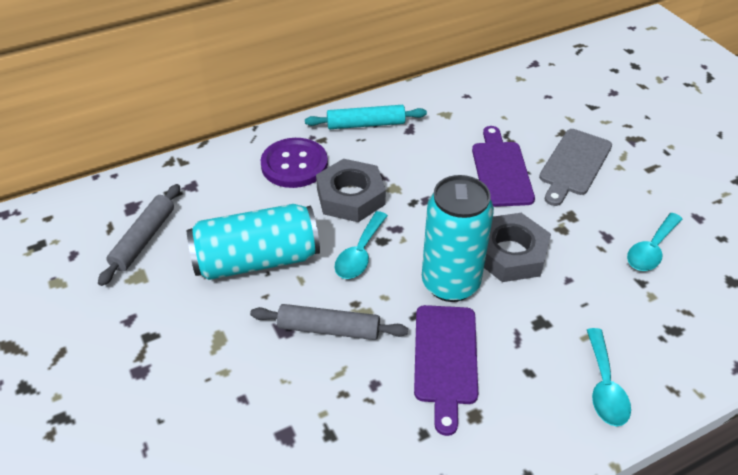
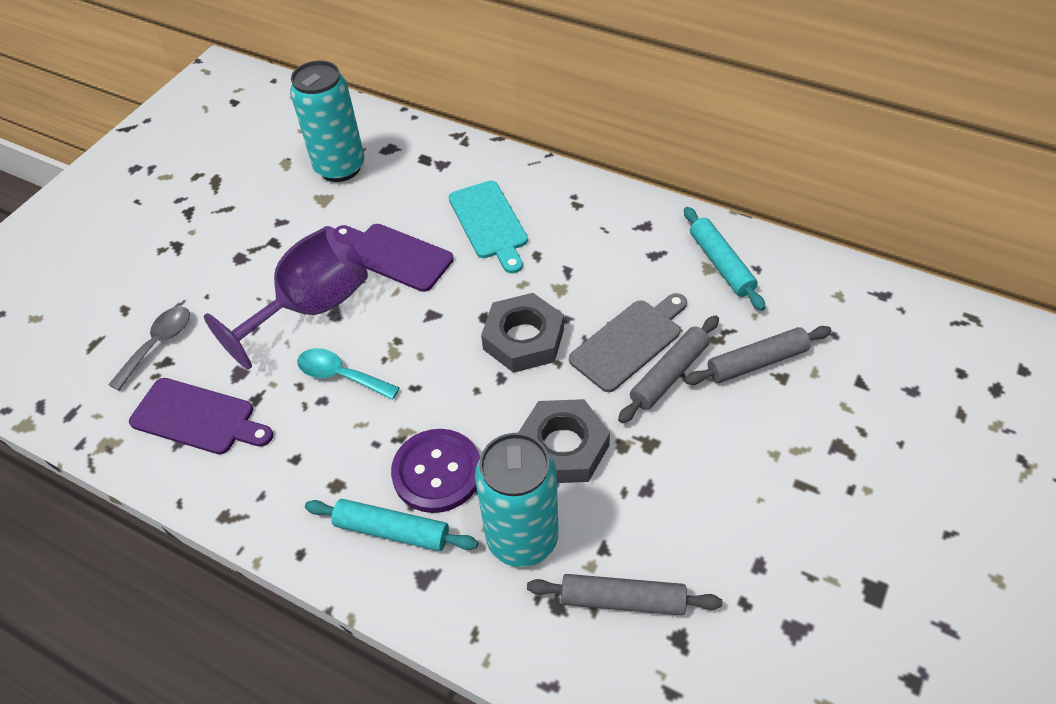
grey rolling pin: 2 -> 3
grey spoon: 0 -> 1
purple goblet: 0 -> 1
turquoise cutting board: 0 -> 1
turquoise rolling pin: 1 -> 2
turquoise spoon: 3 -> 1

